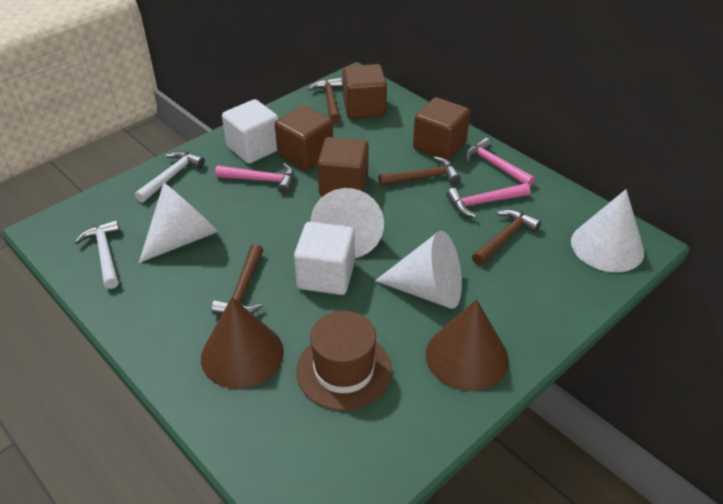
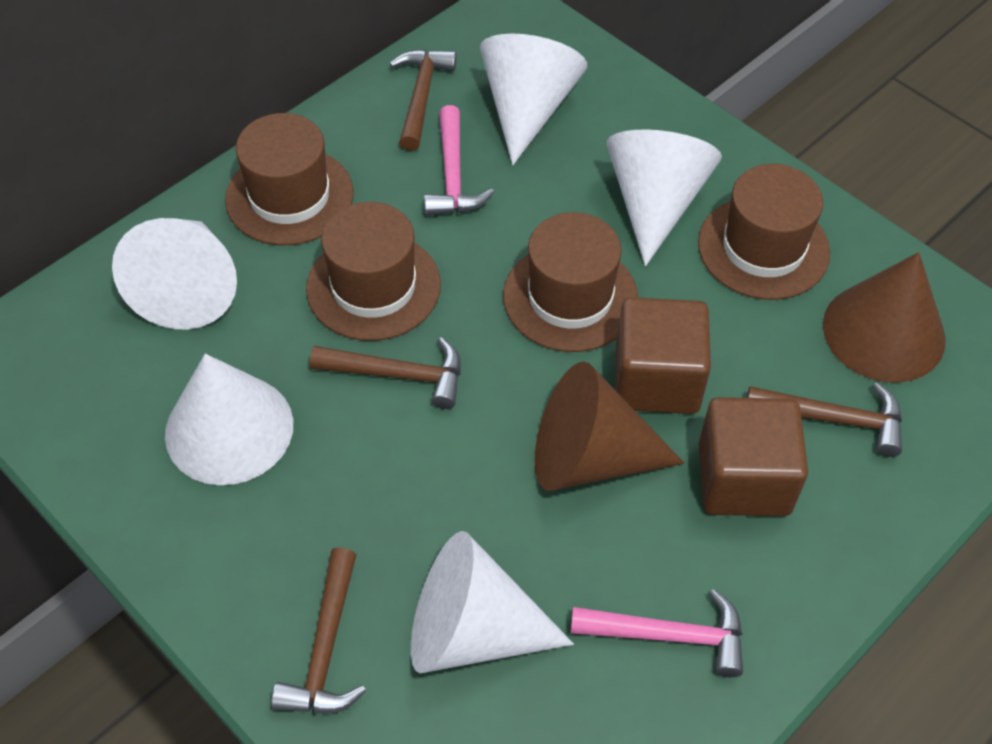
brown cube: 4 -> 2
brown hat: 1 -> 4
pink hammer: 3 -> 2
white cone: 4 -> 5
white cube: 2 -> 0
white hammer: 2 -> 0

